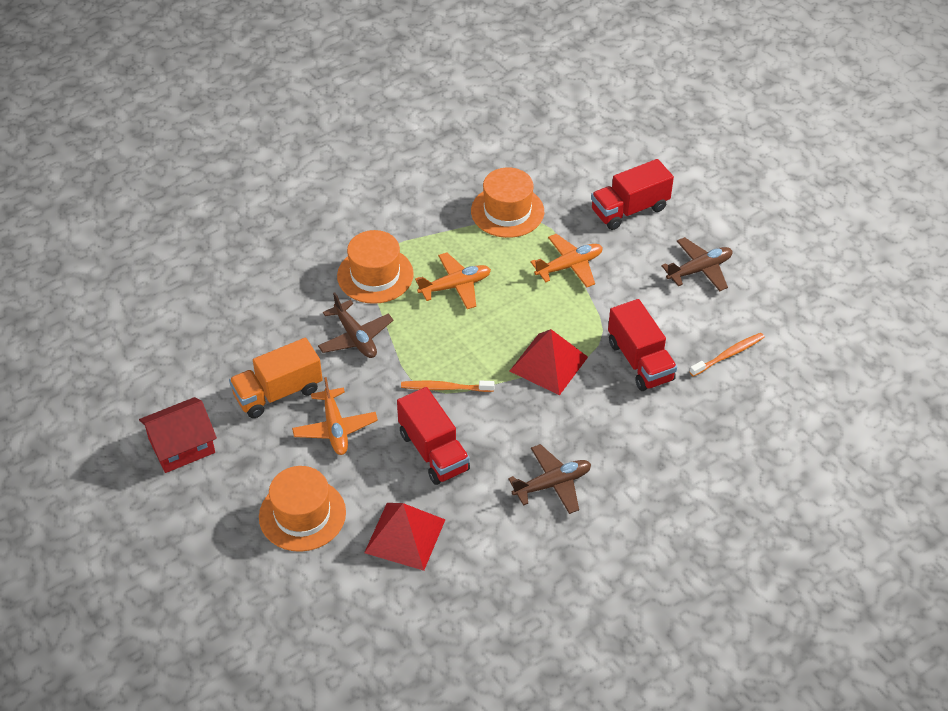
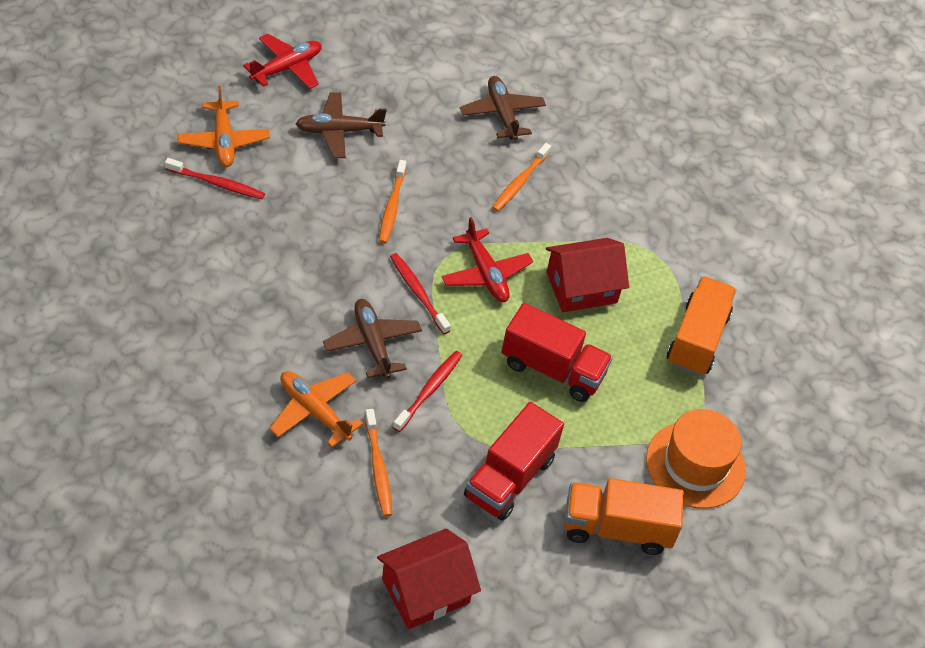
orange hat: 3 -> 1
orange plane: 3 -> 2
orange toothbrush: 2 -> 3
orange truck: 1 -> 2
red house: 1 -> 2
red plane: 0 -> 2
red pyramid: 2 -> 0
red toothbrush: 0 -> 3
red truck: 3 -> 2

